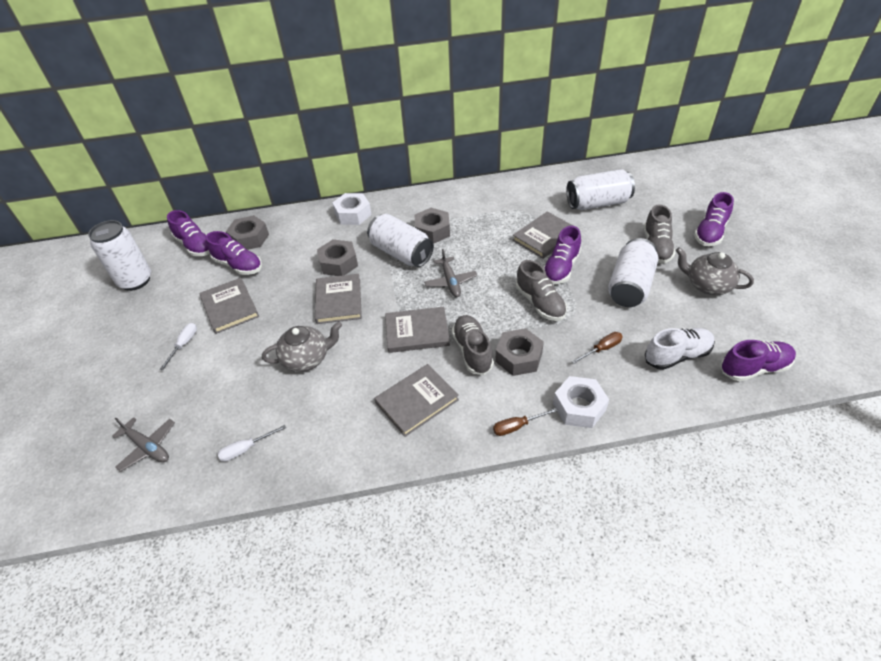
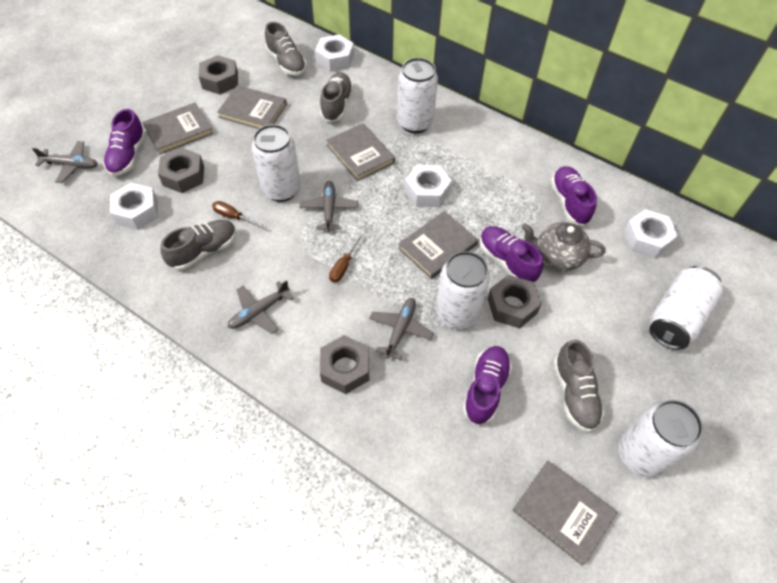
grey plane: 2 -> 4
grey shoe: 3 -> 4
grey teapot: 2 -> 1
purple shoe: 5 -> 4
white can: 4 -> 5
white nut: 2 -> 4
white screwdriver: 2 -> 0
white shoe: 1 -> 0

